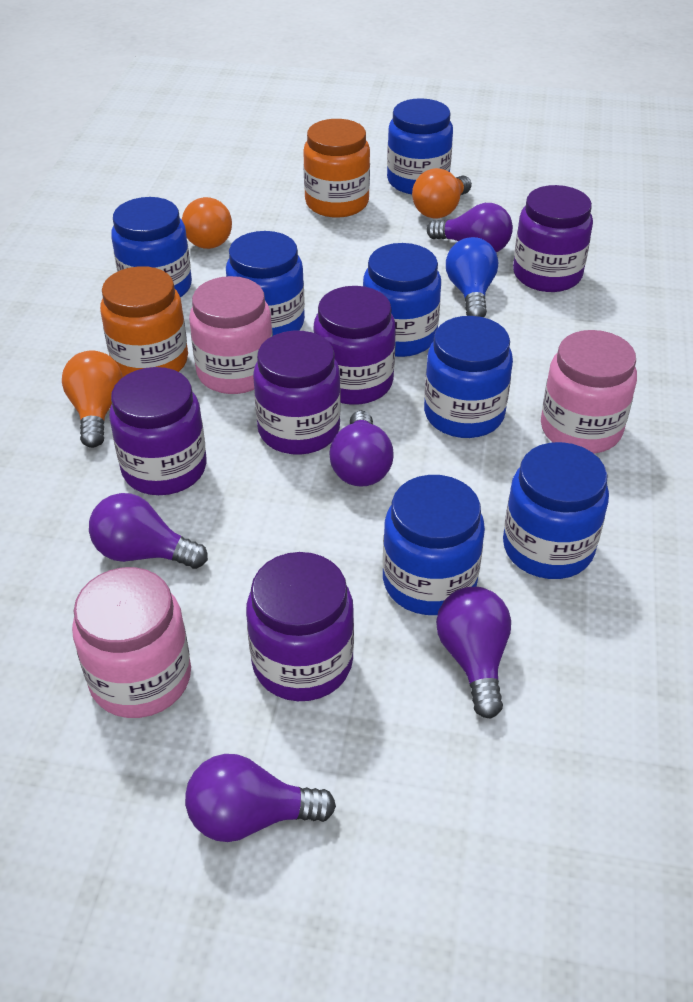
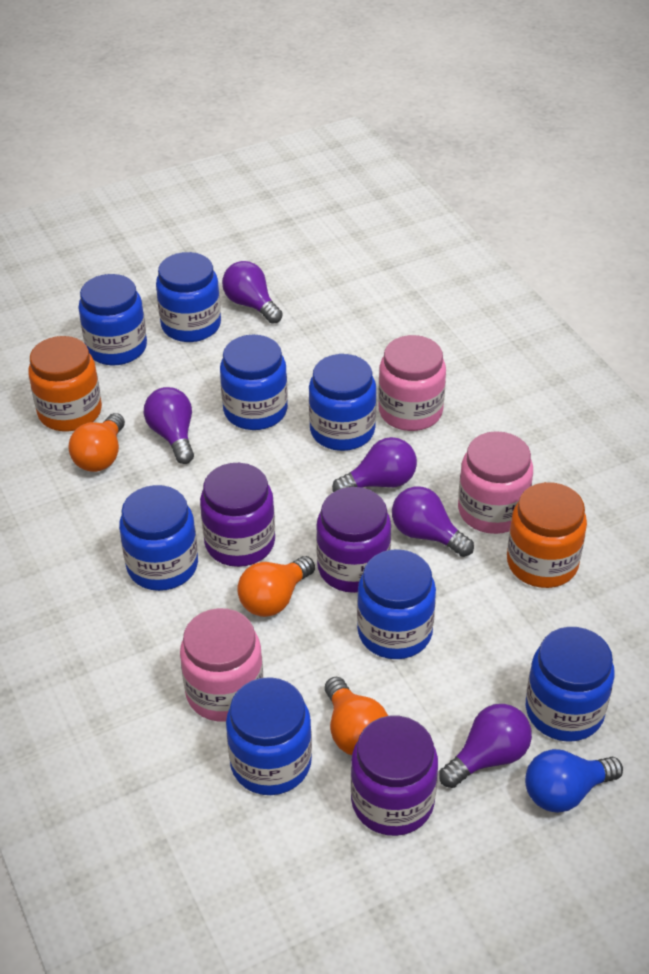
blue jar: 7 -> 8
purple jar: 5 -> 3

